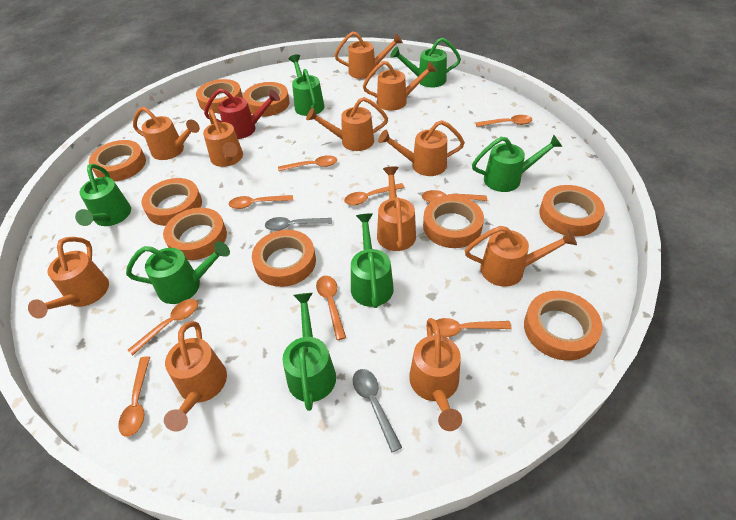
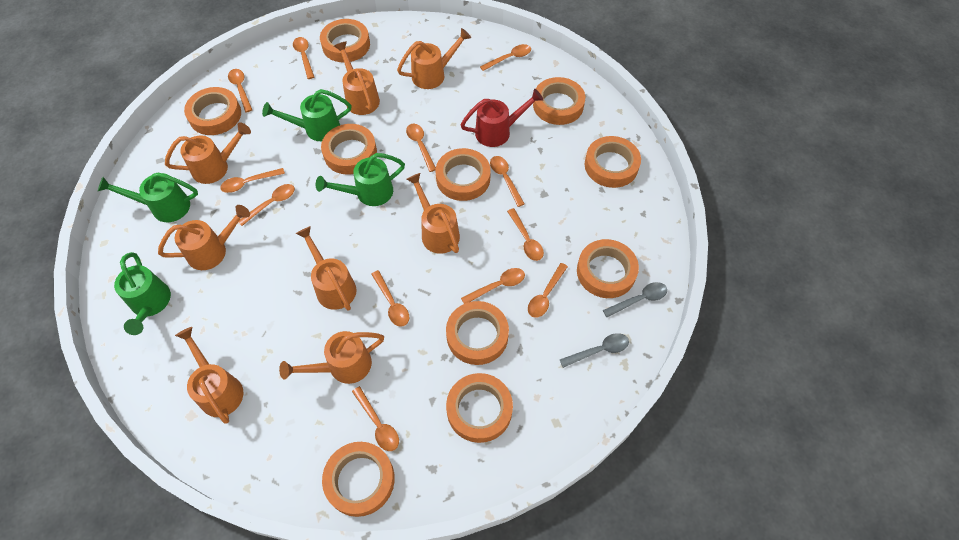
green watering can: 7 -> 4
orange spoon: 9 -> 12
orange tape: 9 -> 10
orange watering can: 11 -> 8

